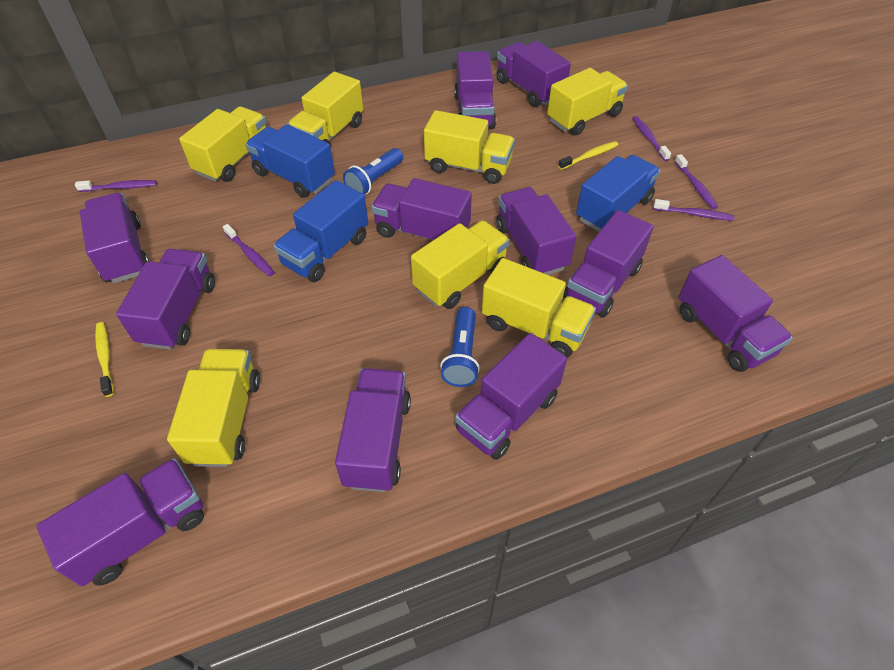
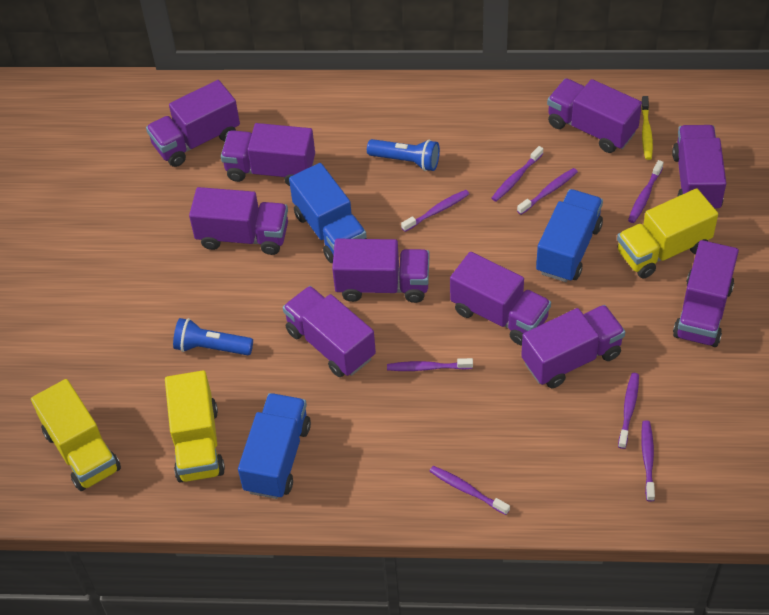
purple toothbrush: 5 -> 8
purple truck: 11 -> 10
yellow toothbrush: 2 -> 1
yellow truck: 7 -> 3

